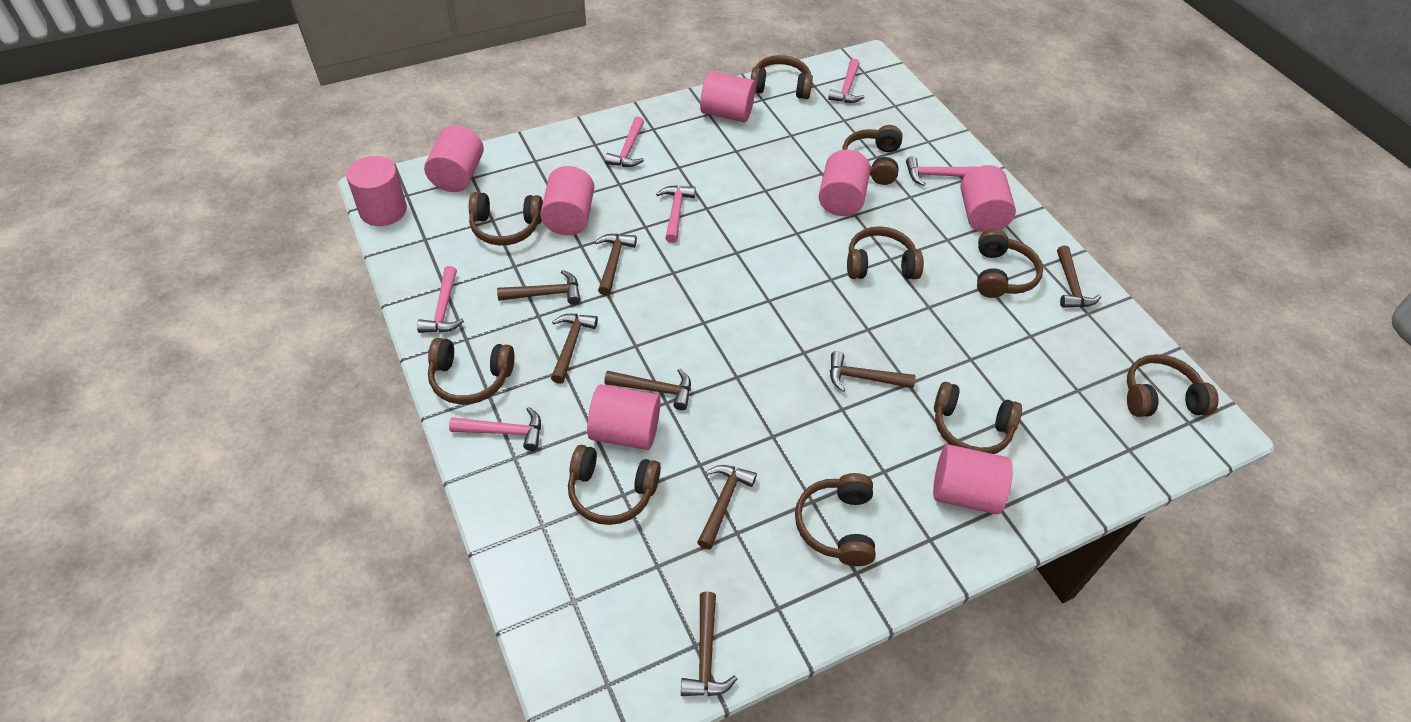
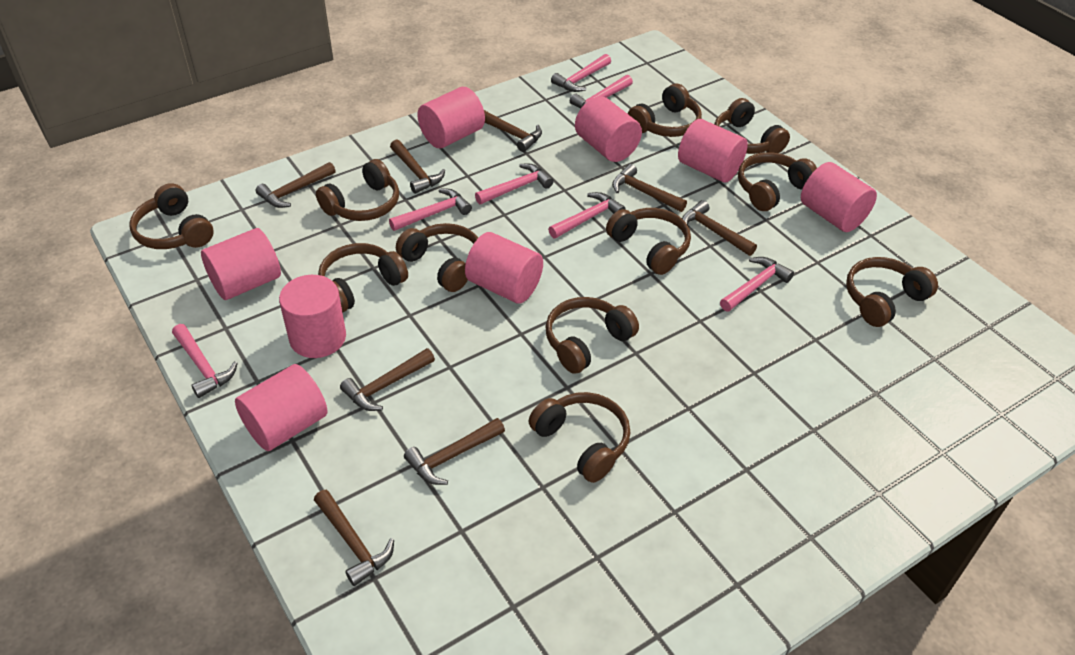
brown headphones: 10 -> 11
pink hammer: 6 -> 7

